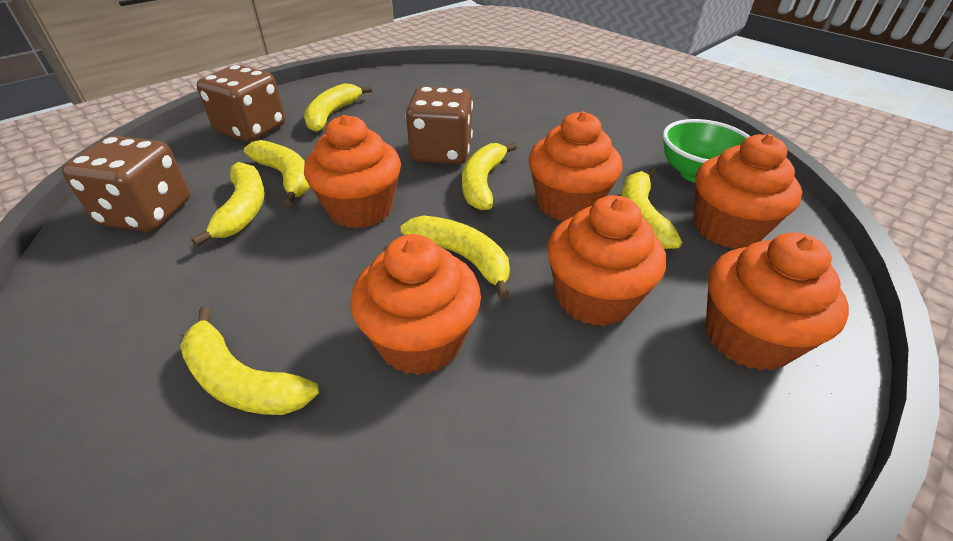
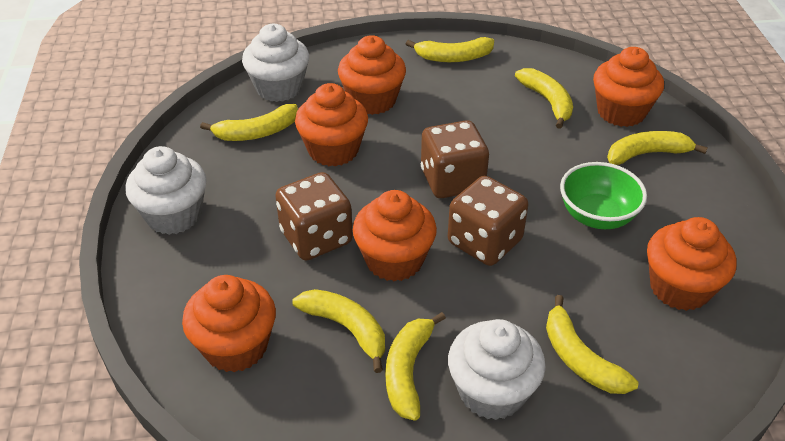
white cupcake: 0 -> 3

